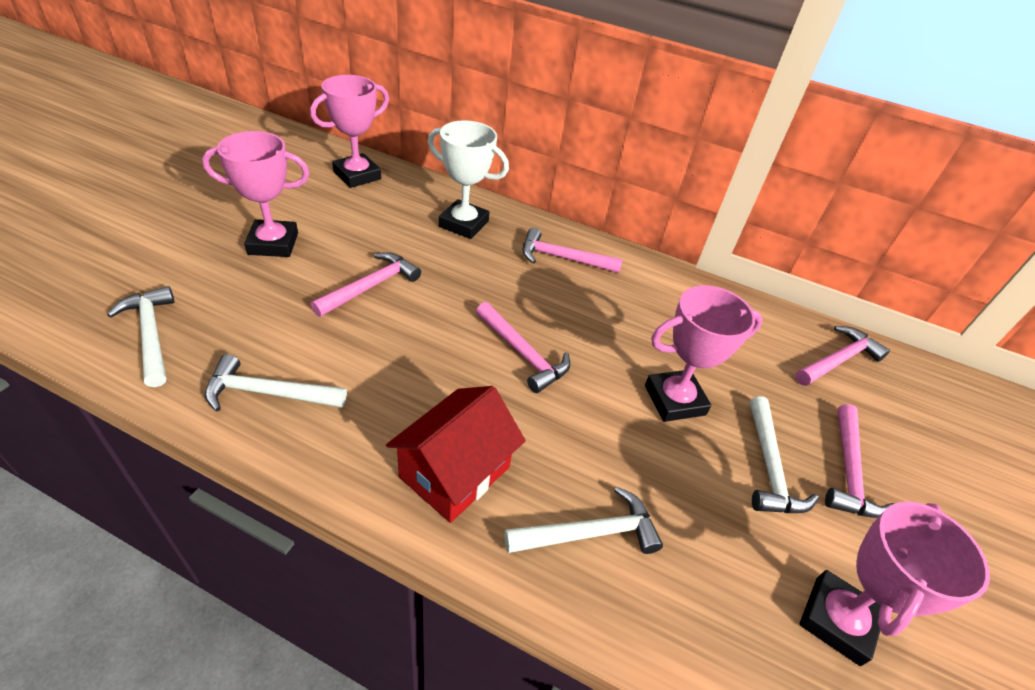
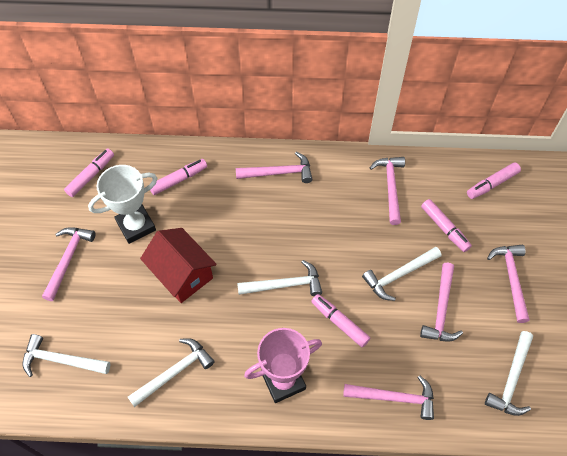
pink hammer: 5 -> 6
pink marker: 0 -> 5
pink trophy: 4 -> 1
white hammer: 4 -> 5

